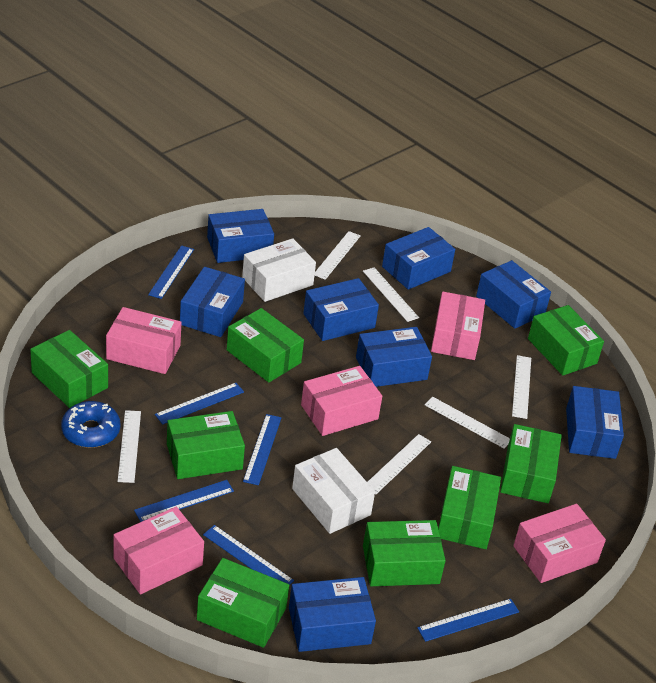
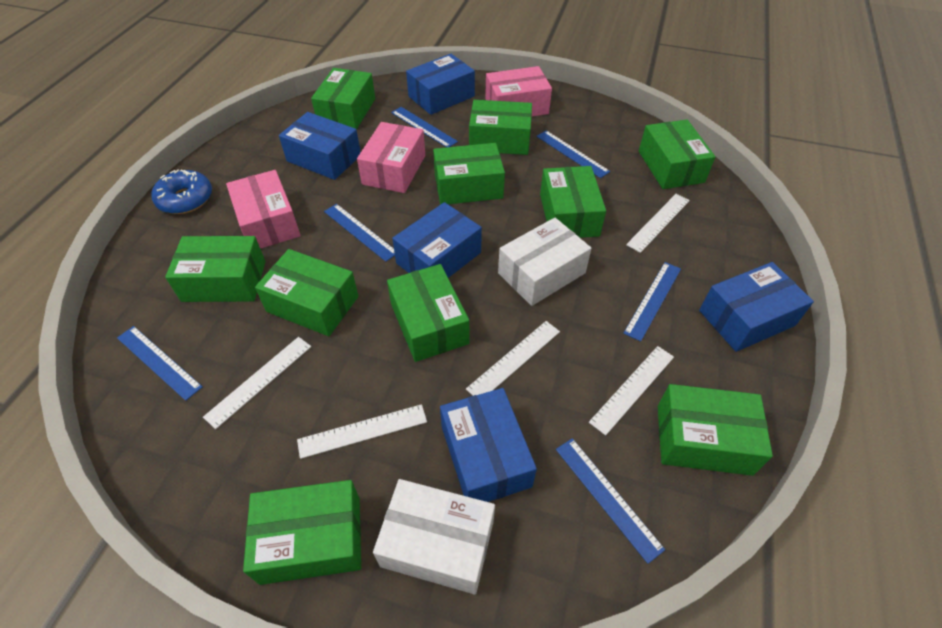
blue box: 8 -> 5
green box: 8 -> 10
pink box: 5 -> 3
white ruler: 6 -> 5

